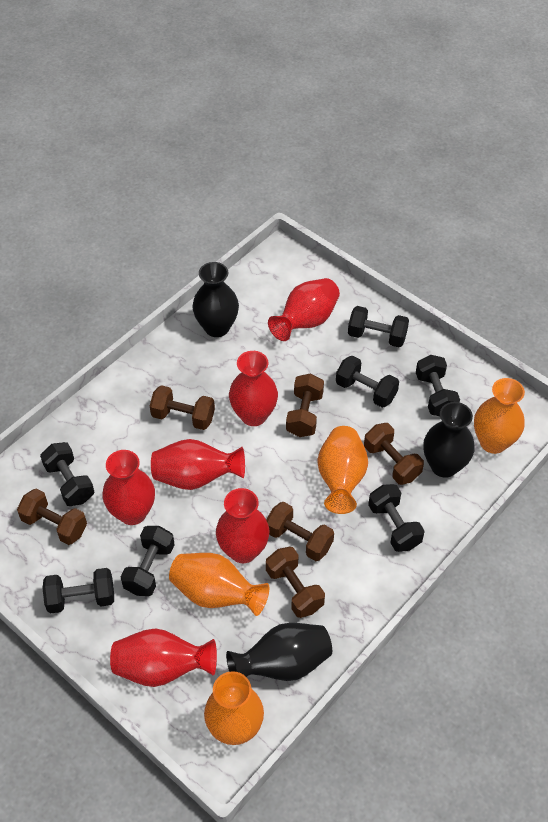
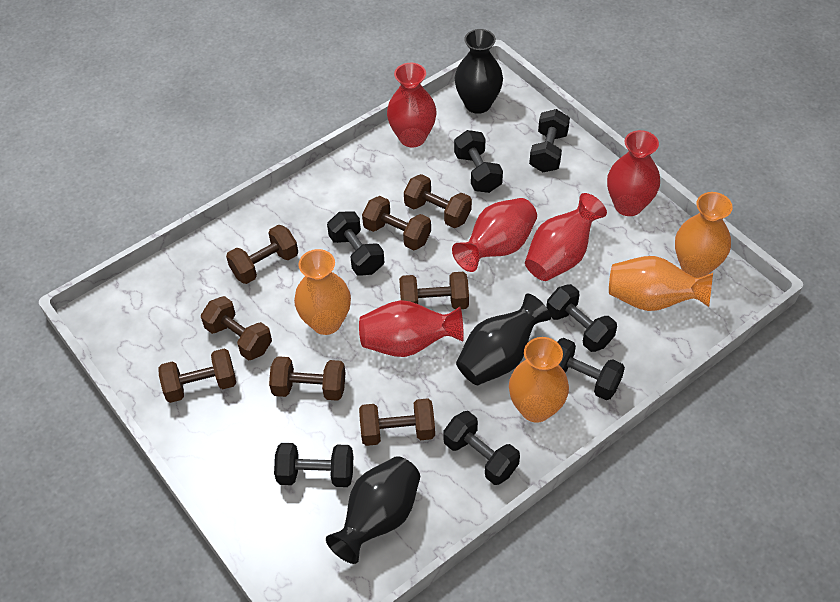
brown dumbbell: 6 -> 8
red vase: 6 -> 5

